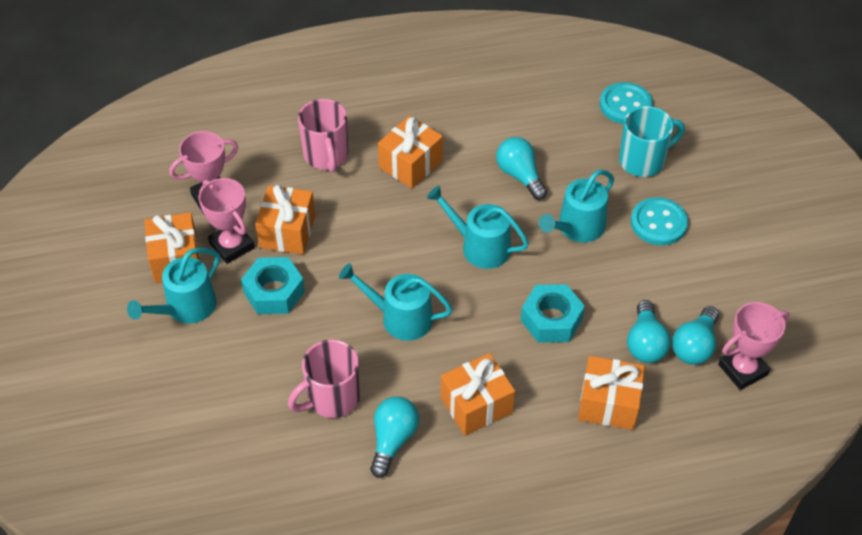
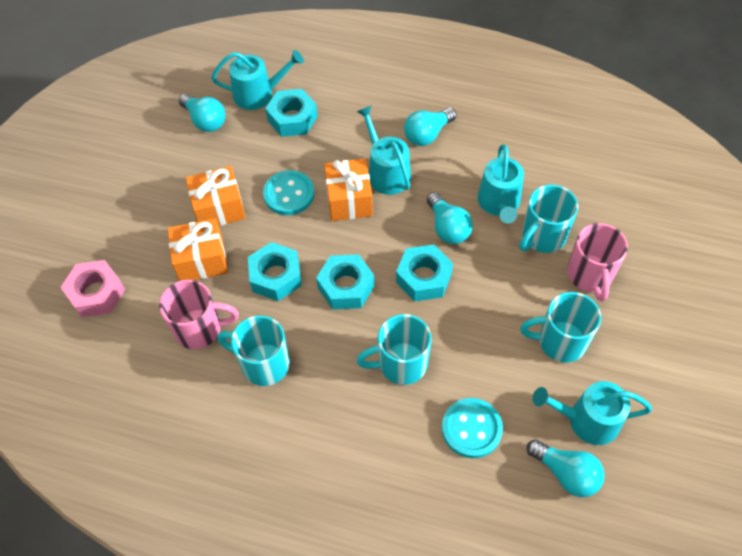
orange gift: 5 -> 3
pink nut: 0 -> 1
pink trophy: 3 -> 0
turquoise mug: 1 -> 4
turquoise nut: 2 -> 4

